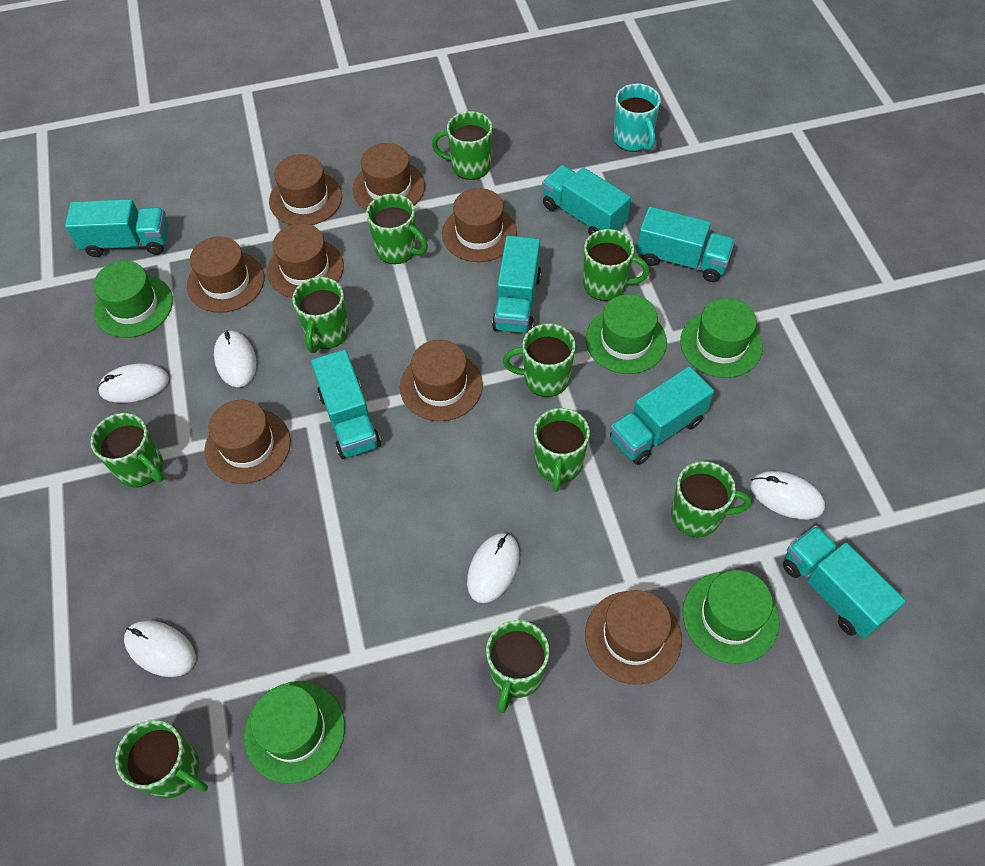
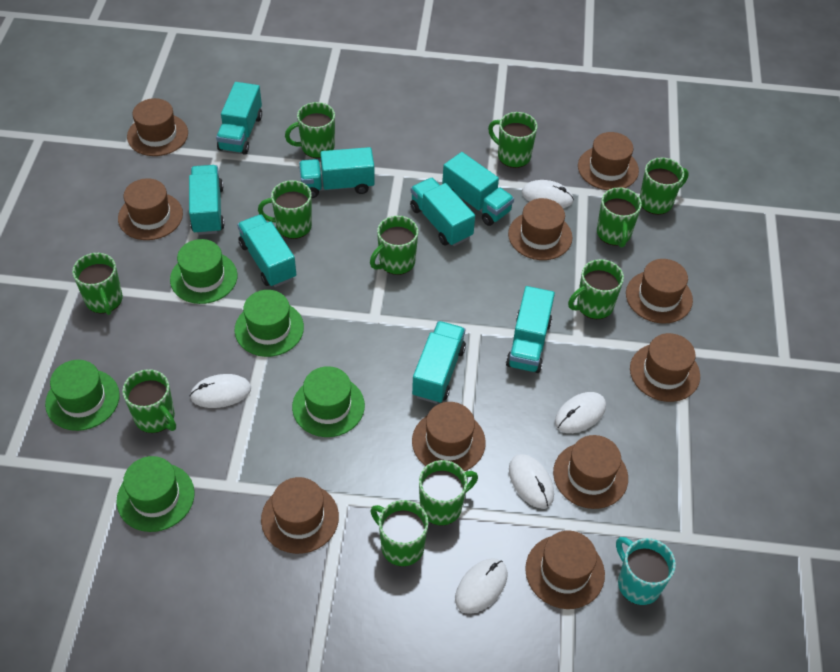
brown hat: 8 -> 10
green mug: 10 -> 11
turquoise truck: 7 -> 8

